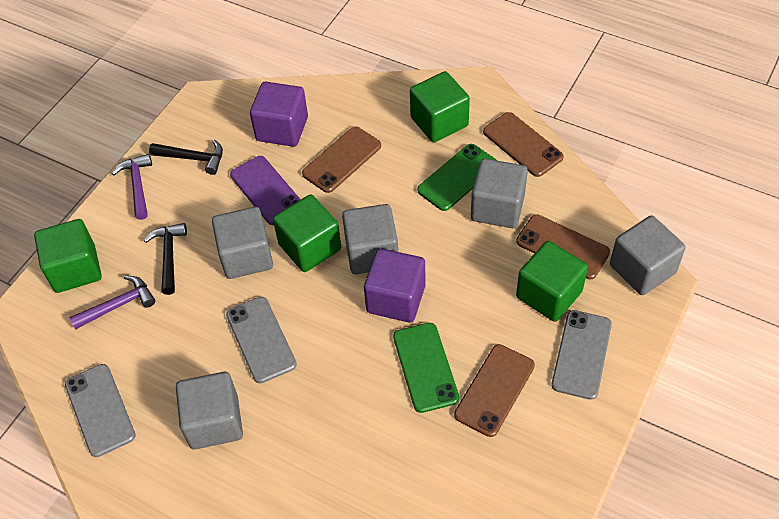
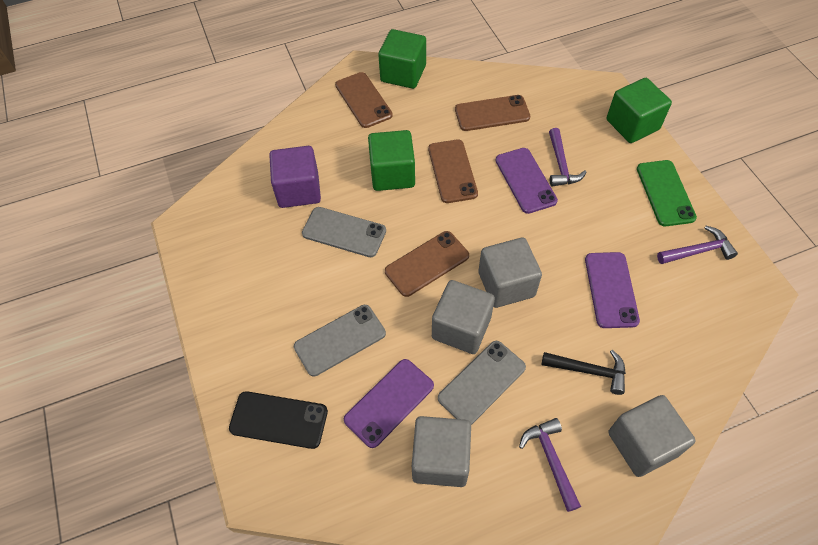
black hammer: 2 -> 1
black phone: 0 -> 1
green cube: 4 -> 3
green phone: 2 -> 1
grey cube: 5 -> 4
purple cube: 2 -> 1
purple hammer: 2 -> 3
purple phone: 1 -> 3

